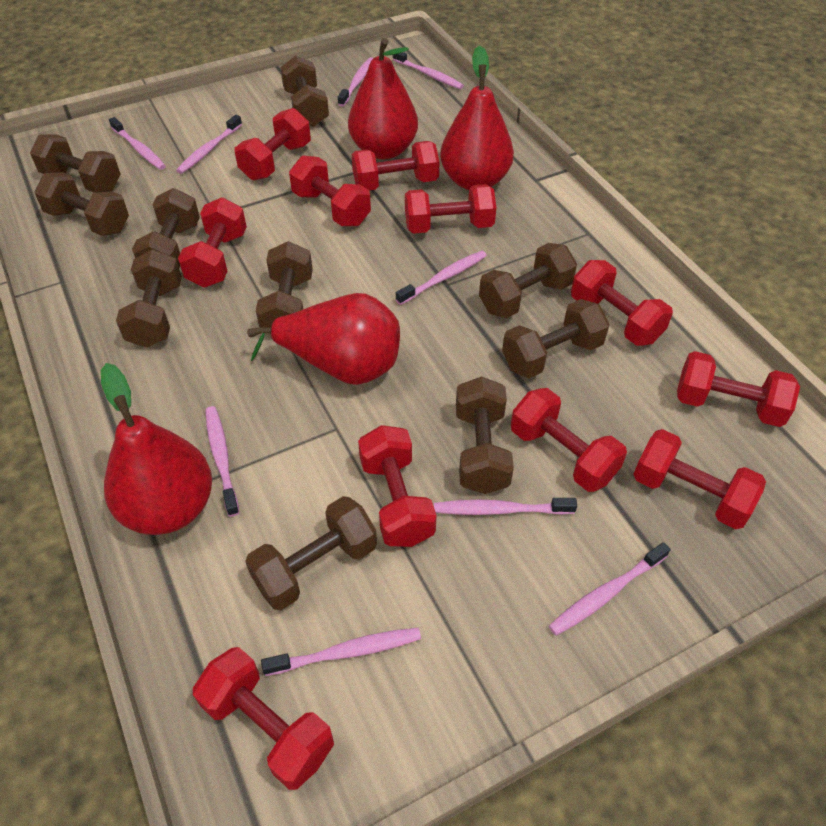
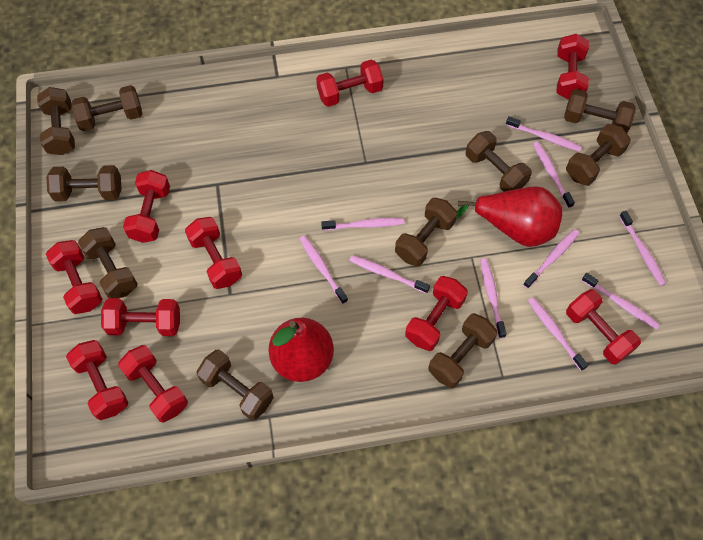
pink toothbrush: 9 -> 10
red dumbbell: 11 -> 10
red pear: 4 -> 2

